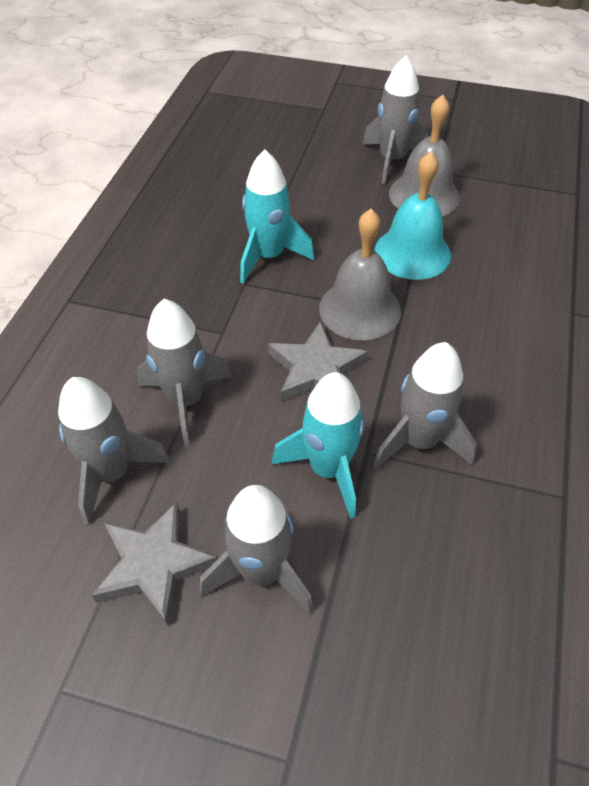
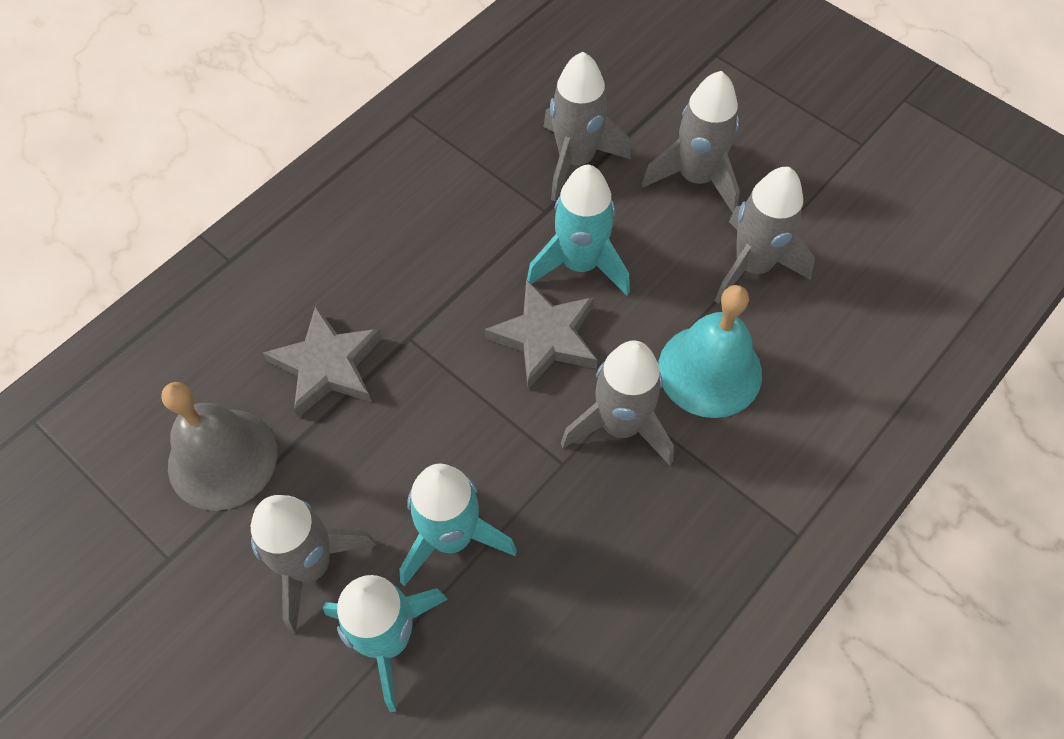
grey bell: 2 -> 1
turquoise rocket: 2 -> 3

